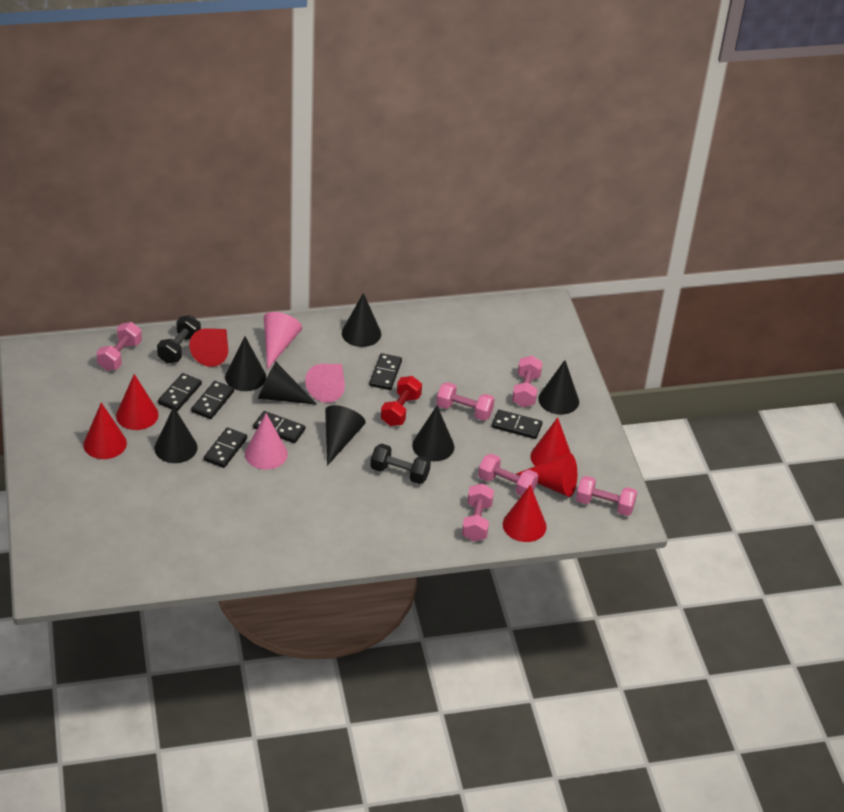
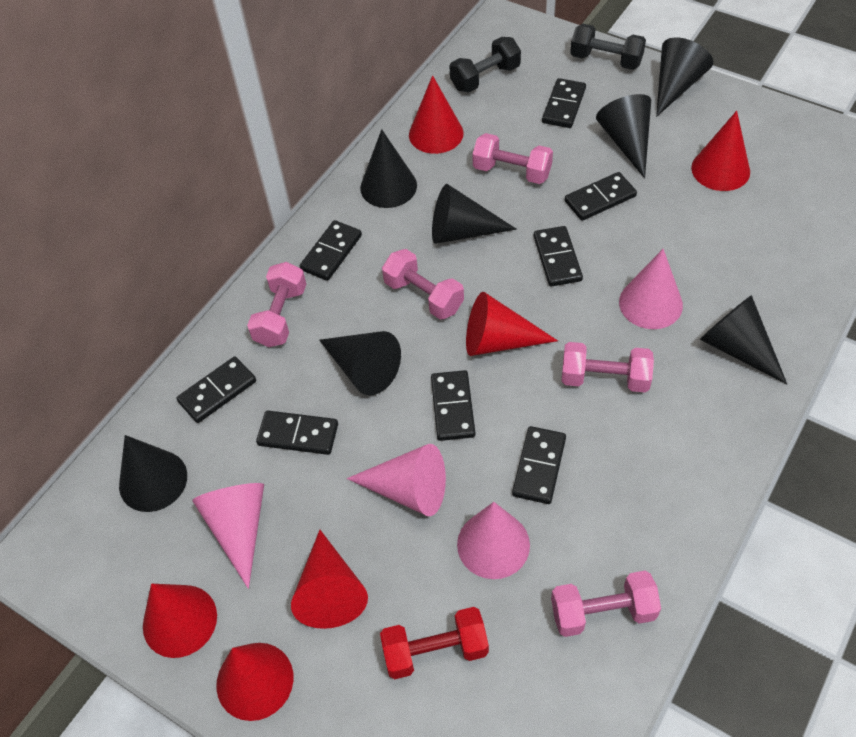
black domino: 6 -> 8
pink cone: 3 -> 4
pink dumbbell: 6 -> 5

